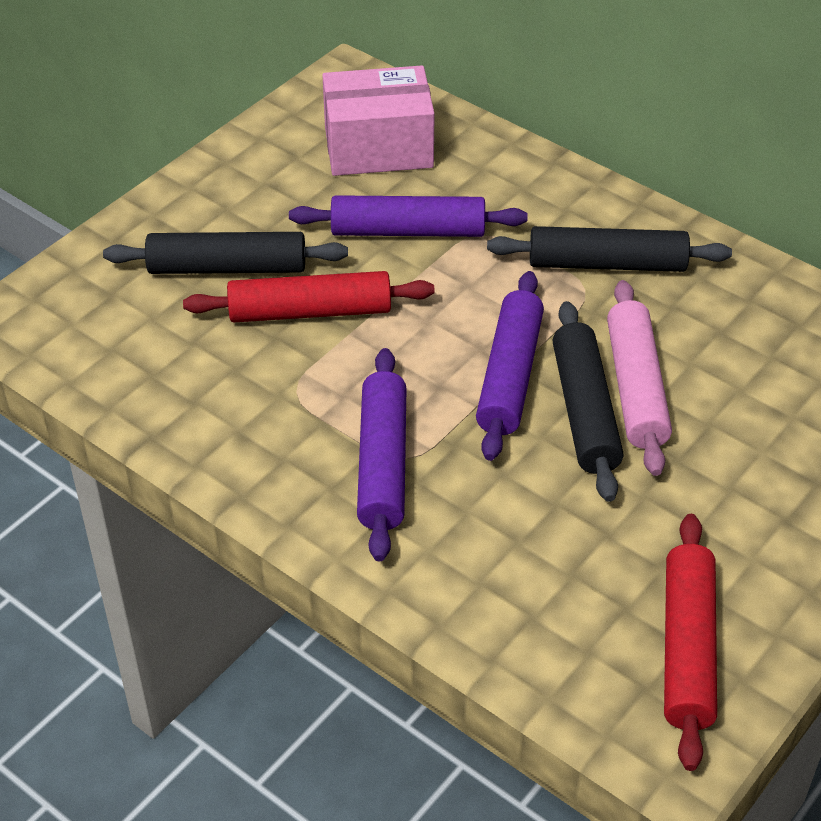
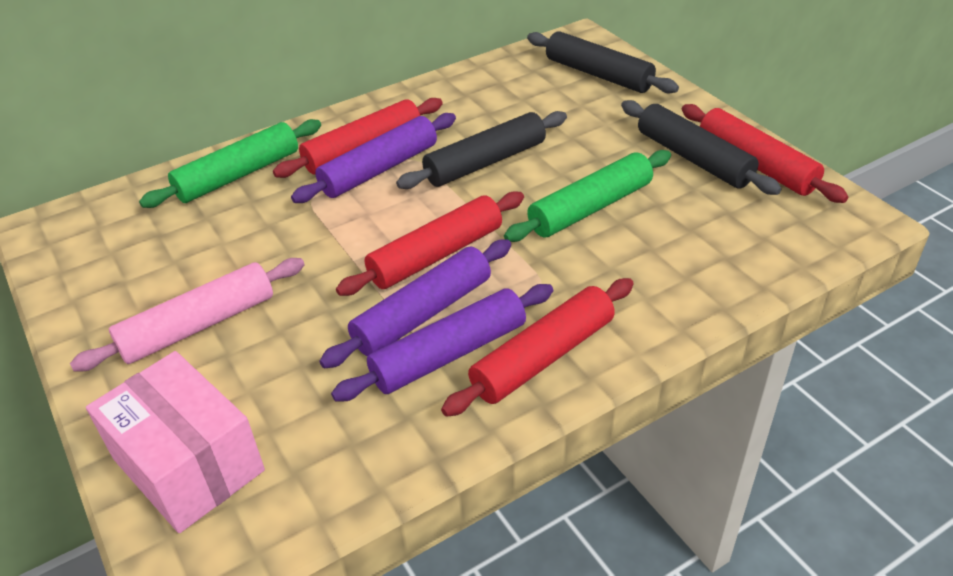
green rolling pin: 0 -> 2
red rolling pin: 2 -> 4

